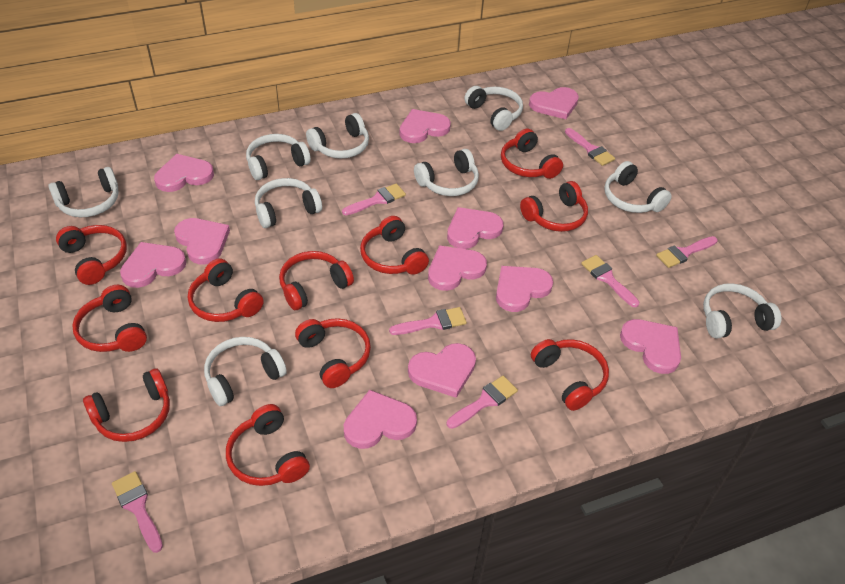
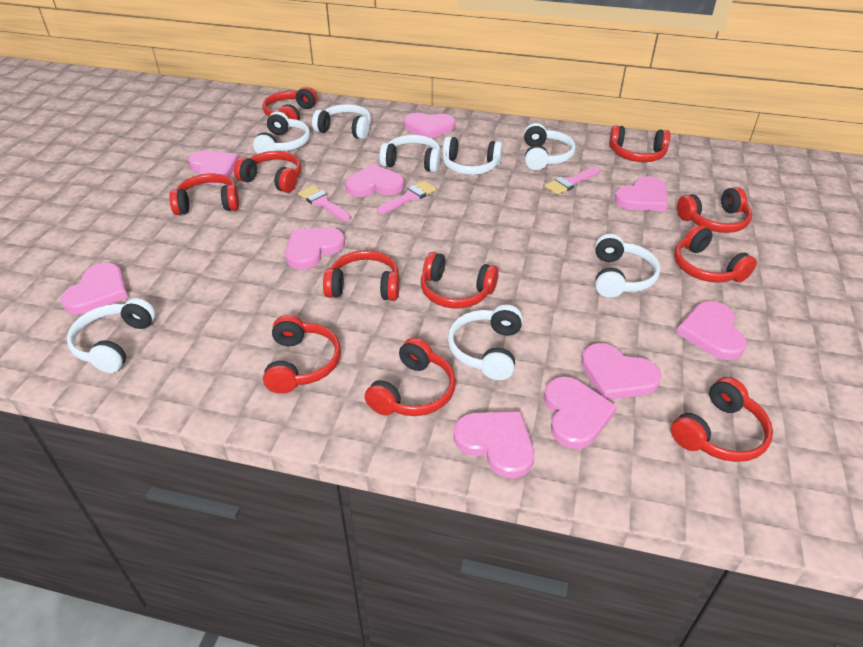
pink brush: 7 -> 3
pink heart: 11 -> 10
white headphones: 9 -> 8

